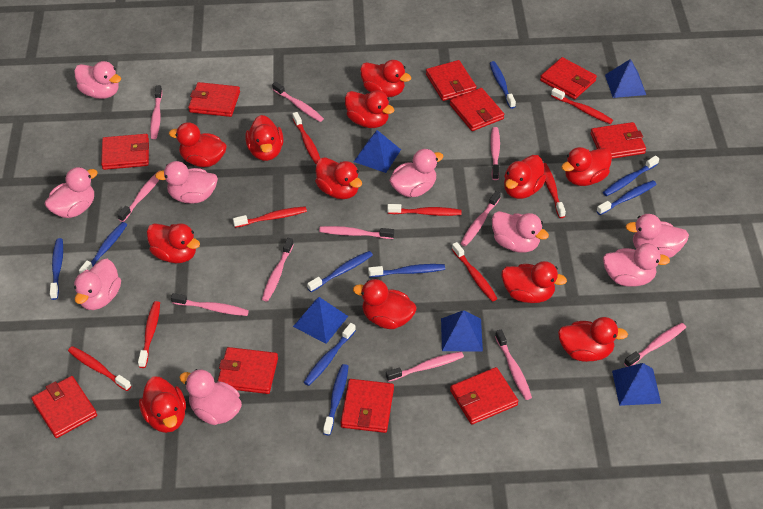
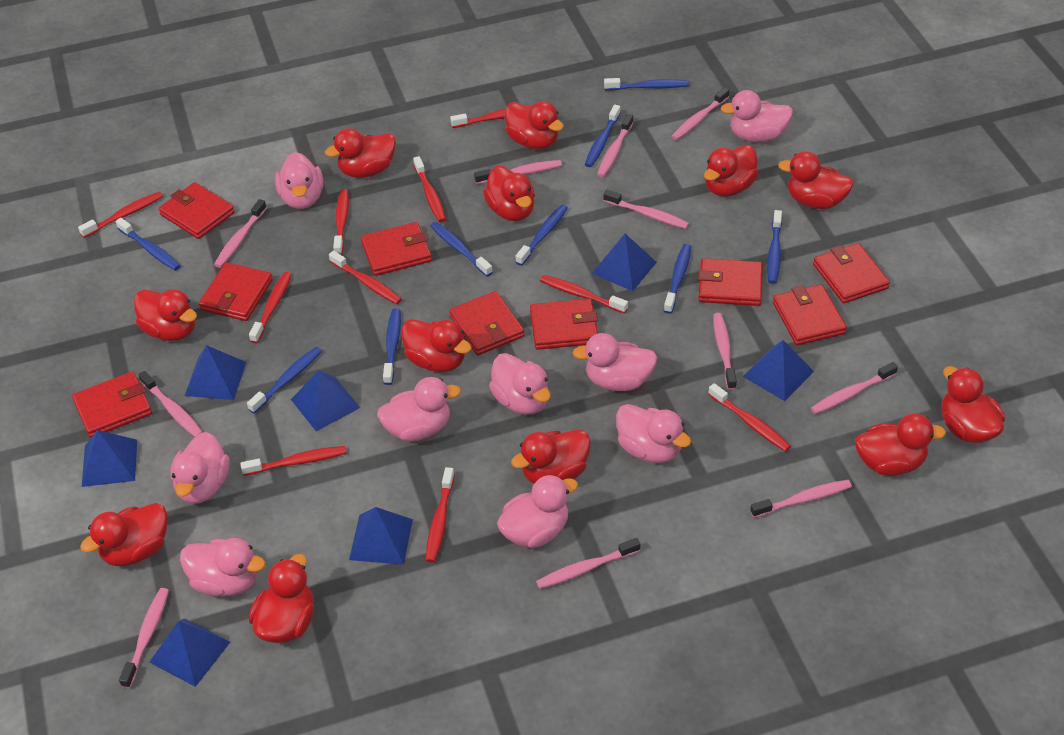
blue pyramid: 5 -> 7
red toothbrush: 8 -> 10
red wallet: 10 -> 9

